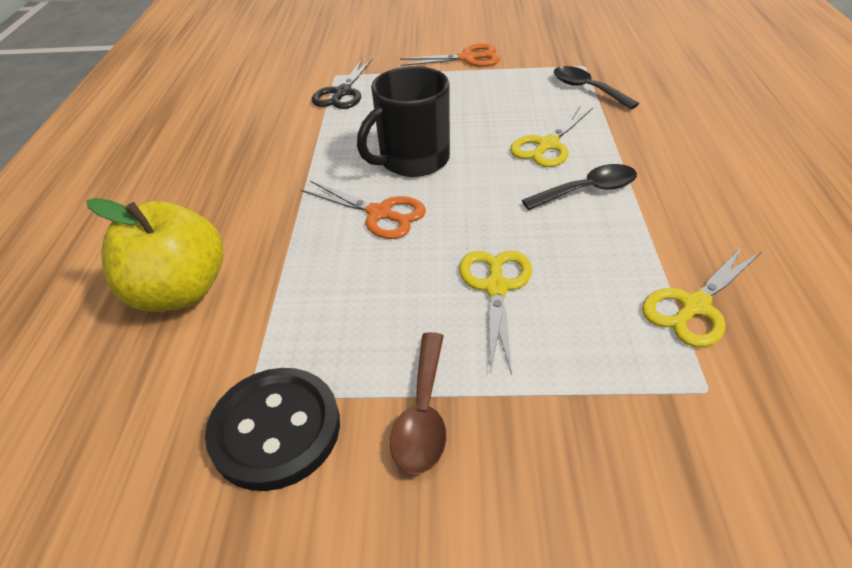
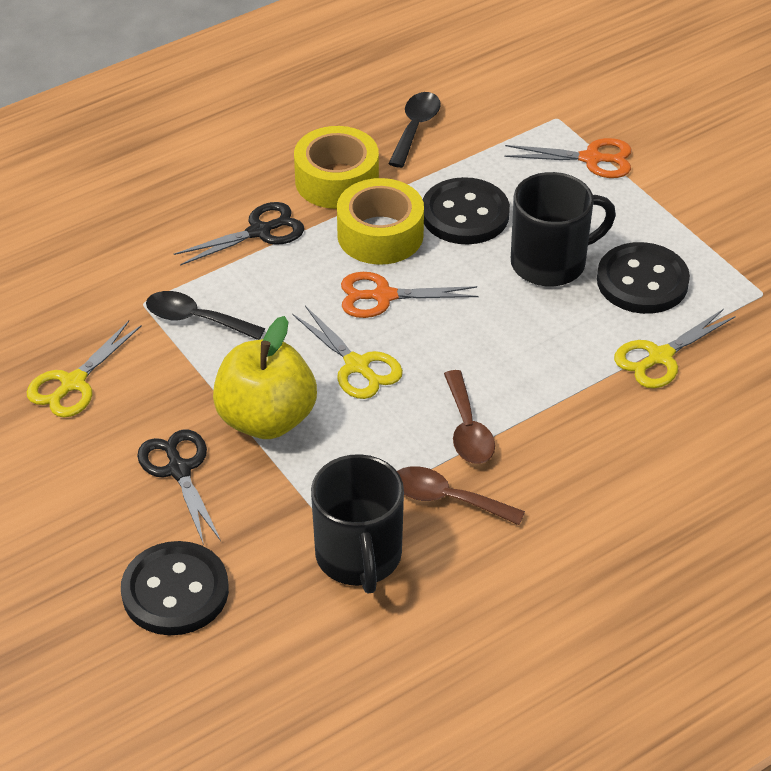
black button: 1 -> 3
black mug: 1 -> 2
black scissors: 1 -> 2
brown spoon: 1 -> 2
yellow tape: 0 -> 2

